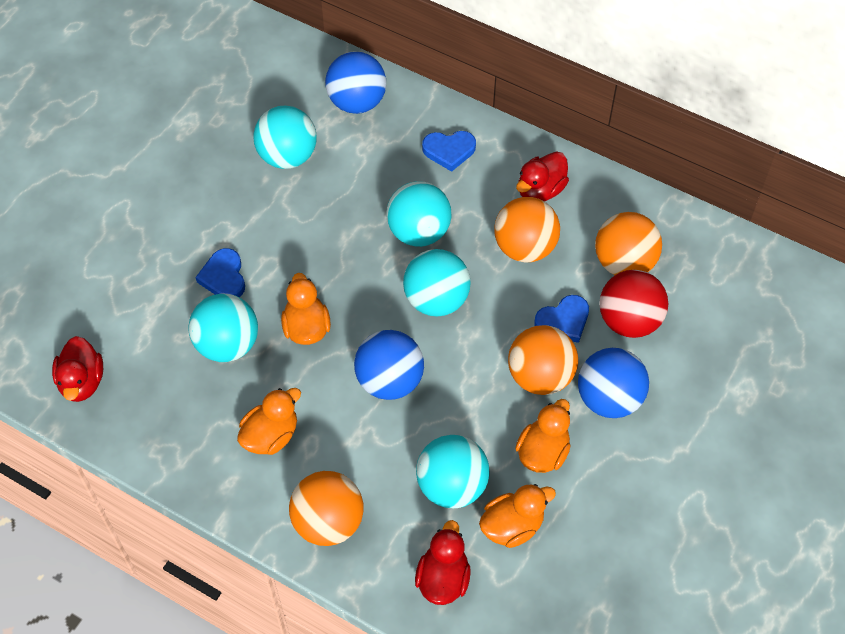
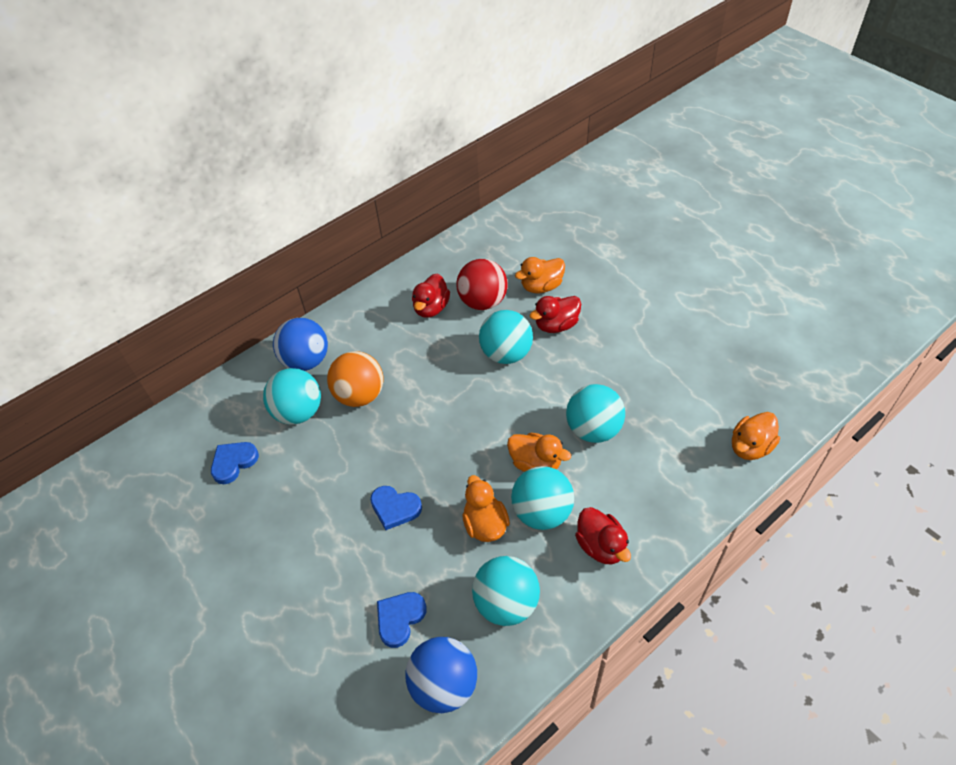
blue ball: 3 -> 2
orange ball: 4 -> 1

